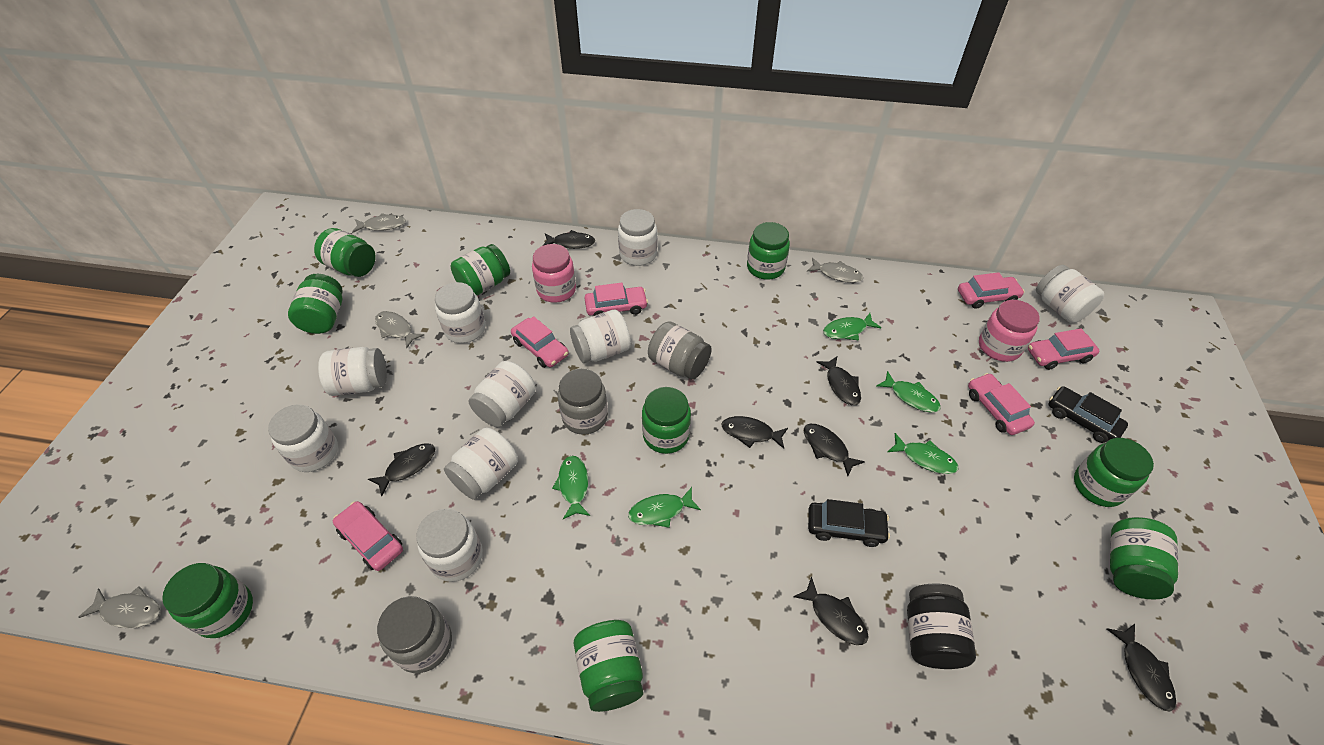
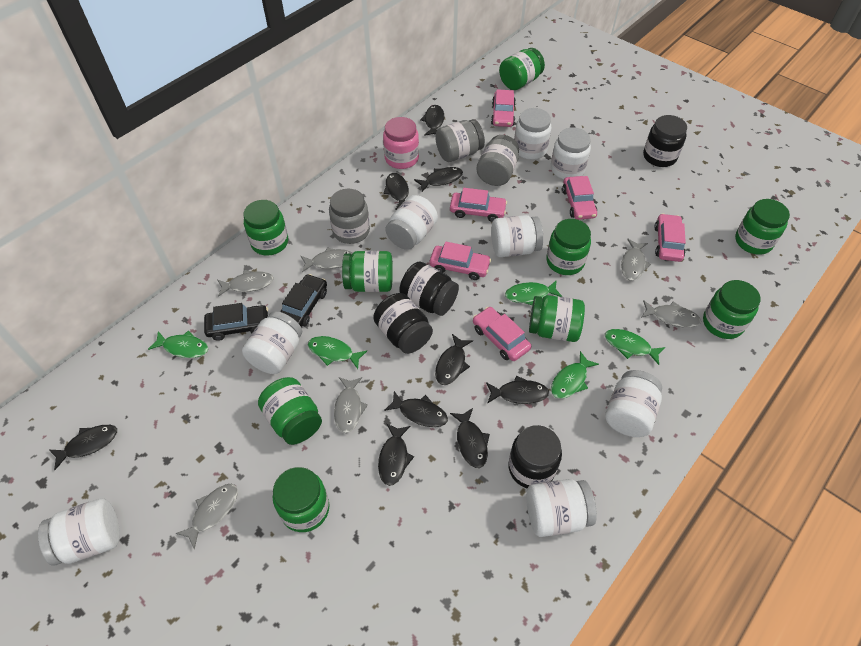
black fish: 7 -> 9
black jar: 1 -> 4
grey fish: 4 -> 6
pink jar: 2 -> 1
white jar: 9 -> 8

